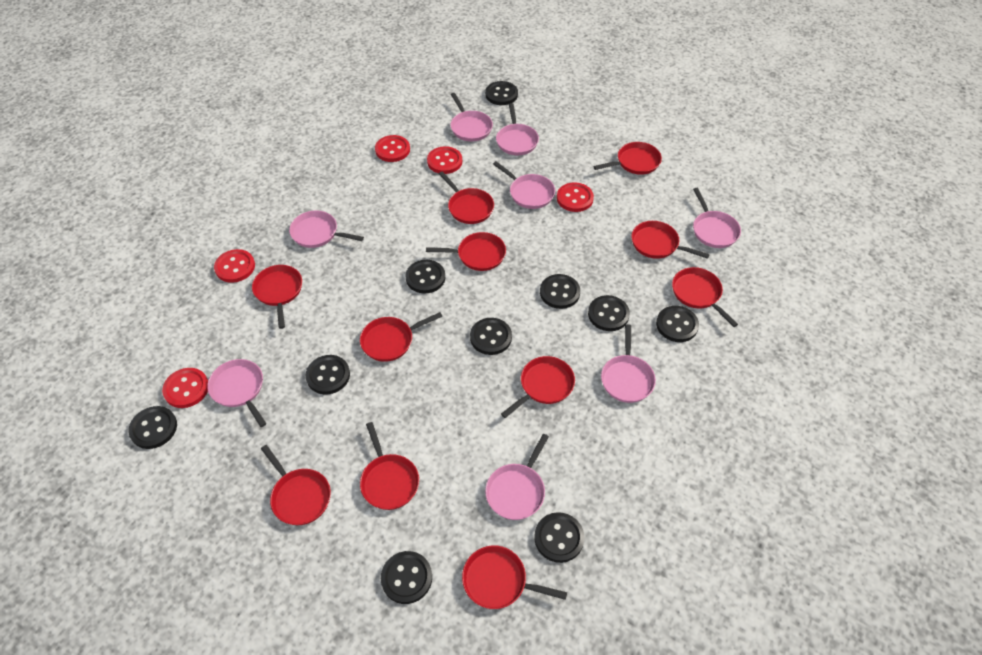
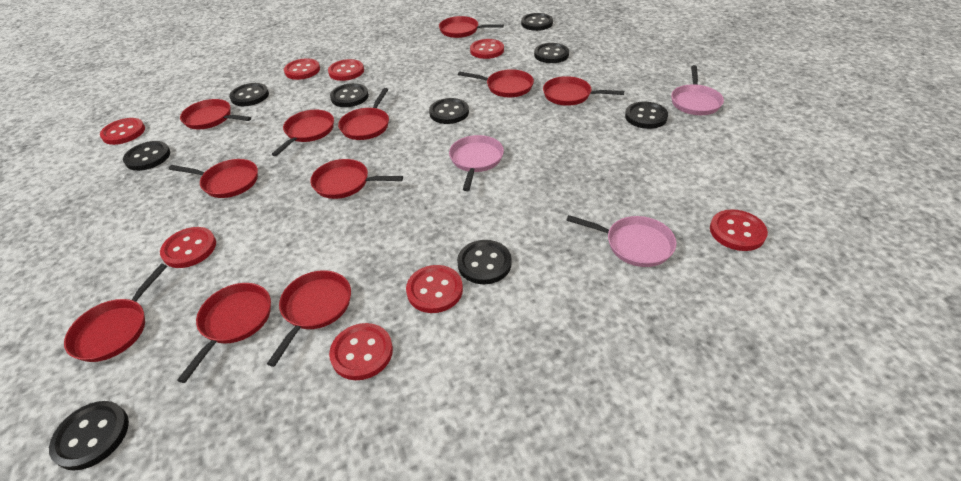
black button: 10 -> 9
pink pan: 8 -> 3
red button: 5 -> 8

